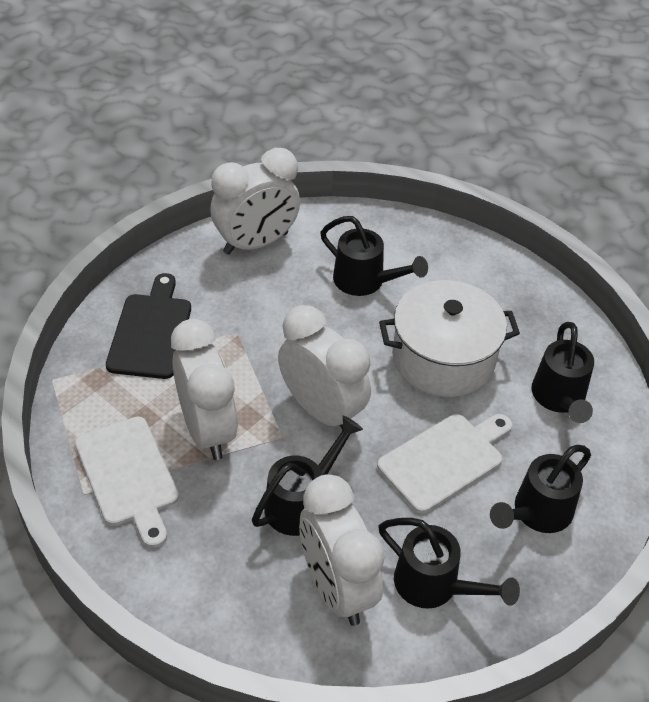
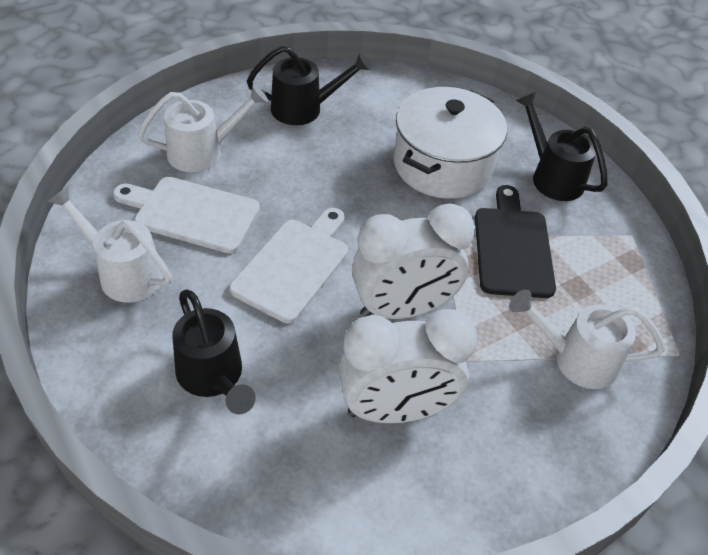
black watering can: 5 -> 3
white clock: 4 -> 2
white watering can: 0 -> 3

